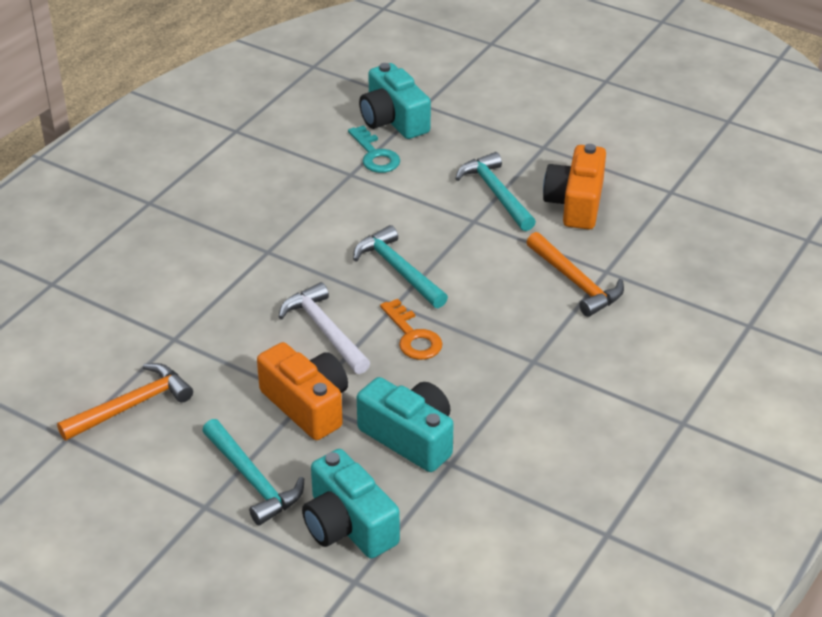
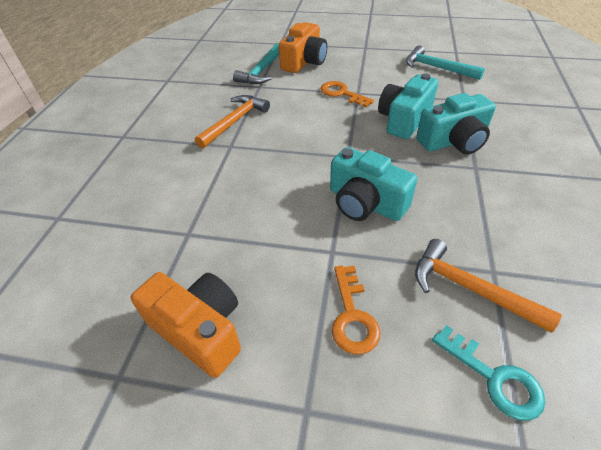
orange key: 1 -> 2
turquoise hammer: 3 -> 2
white hammer: 1 -> 0

